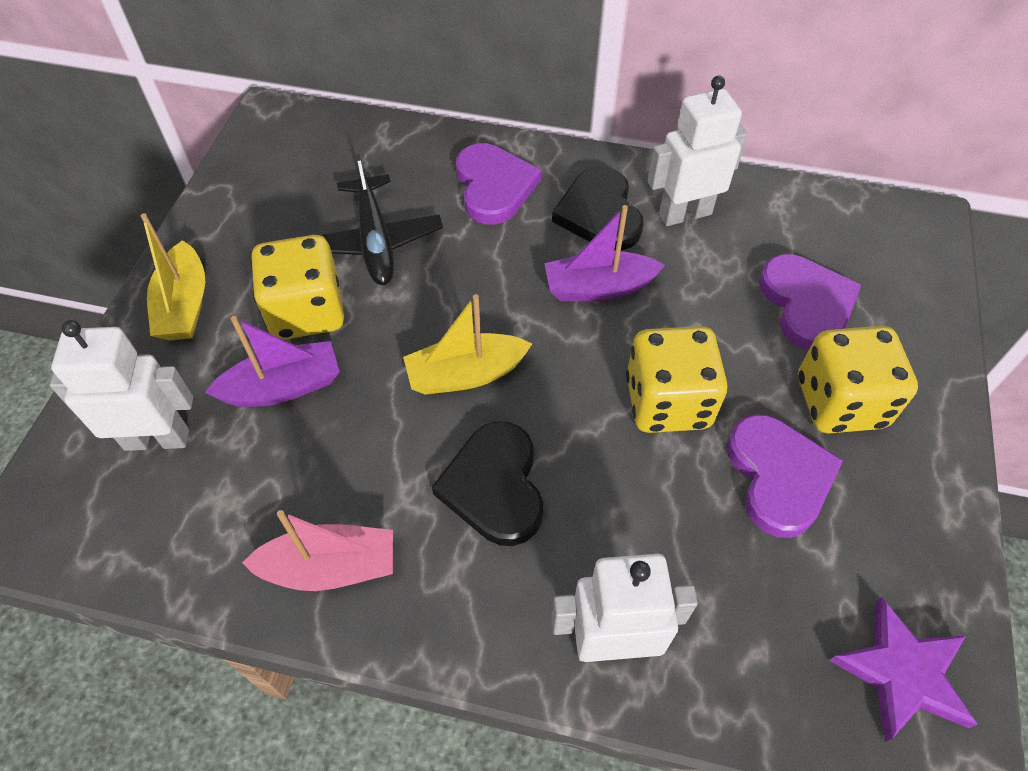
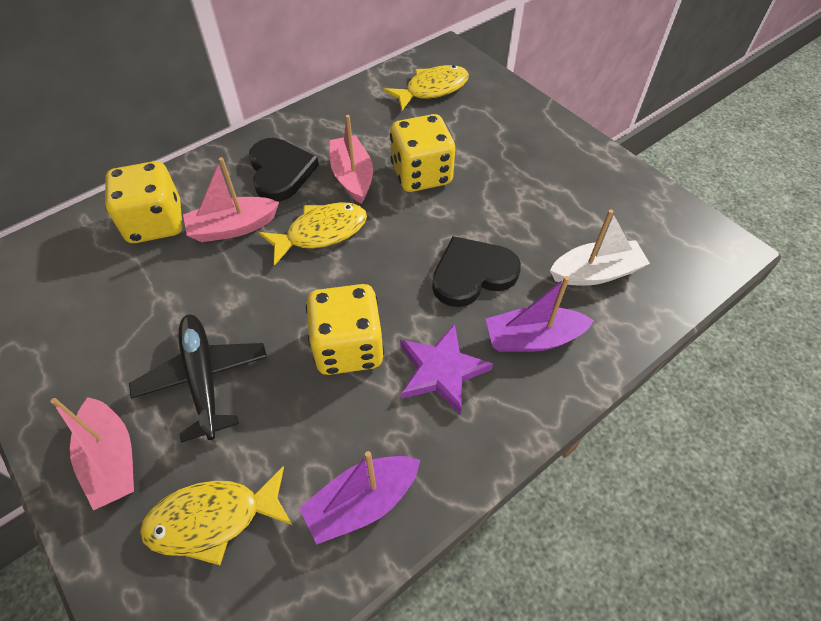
pink boat: 1 -> 3
purple heart: 3 -> 0
white boat: 0 -> 1
white robot: 3 -> 0
yellow boat: 2 -> 0
yellow fish: 0 -> 3

